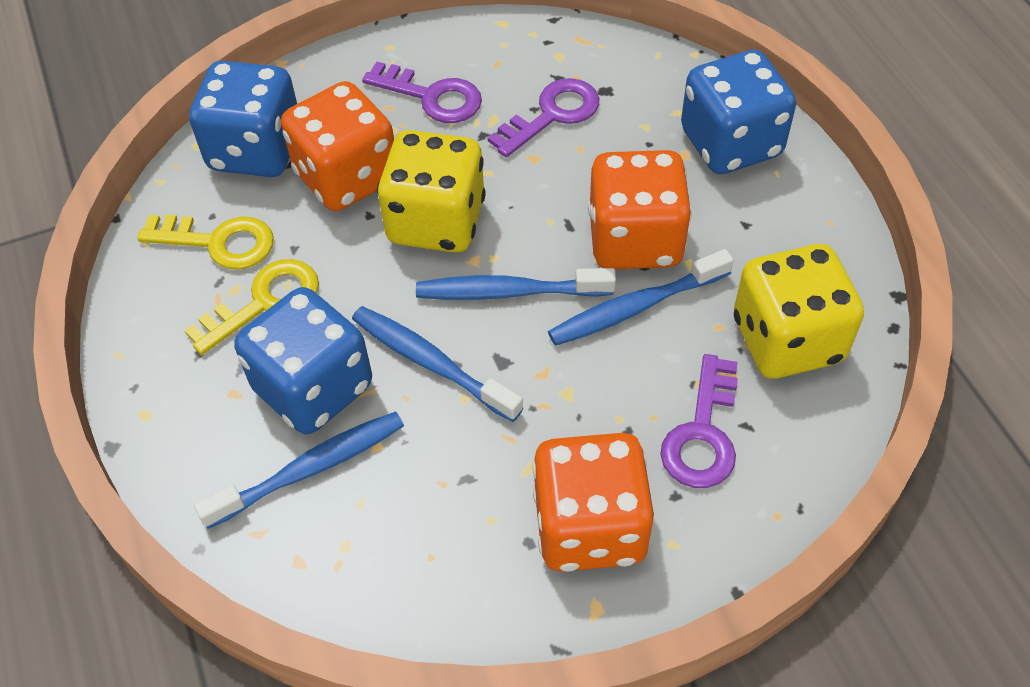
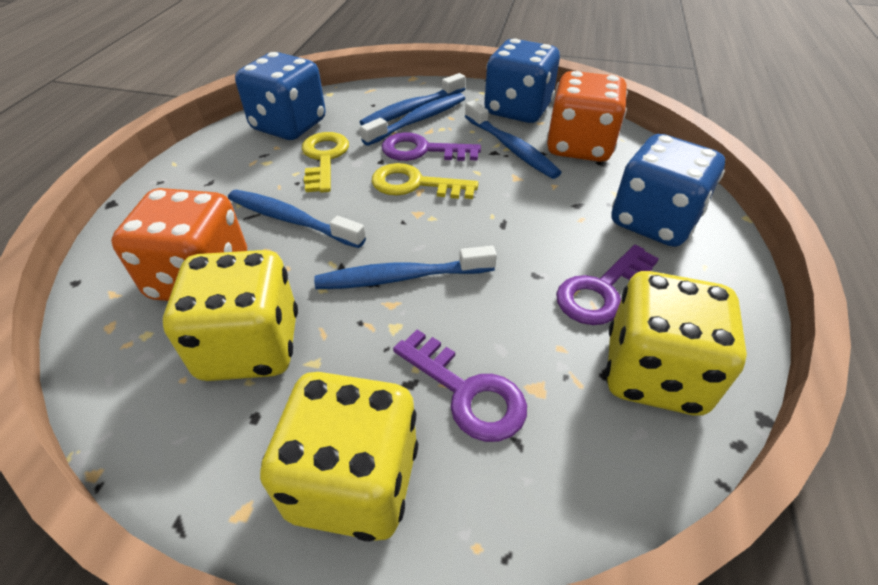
blue toothbrush: 4 -> 5
orange dice: 3 -> 2
yellow dice: 2 -> 3

